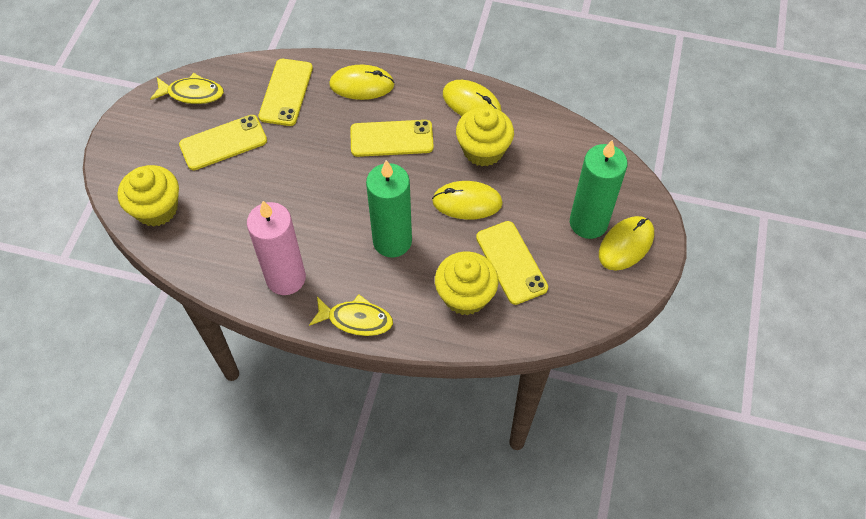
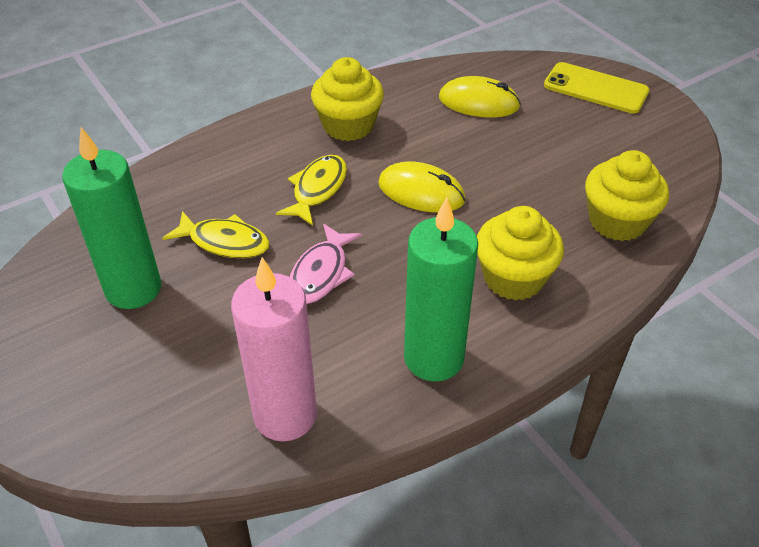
pink fish: 0 -> 1
yellow mouse: 4 -> 2
yellow phone: 4 -> 1

